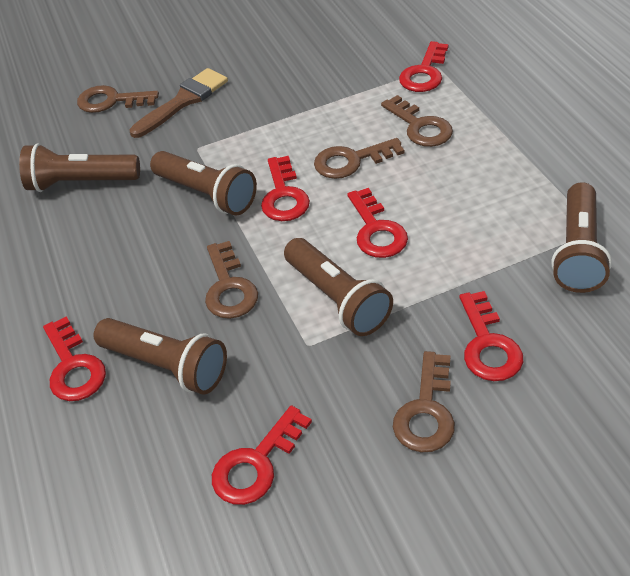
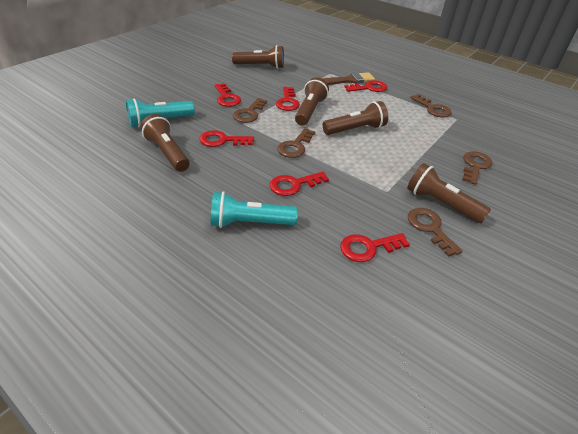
turquoise flashlight: 0 -> 2

